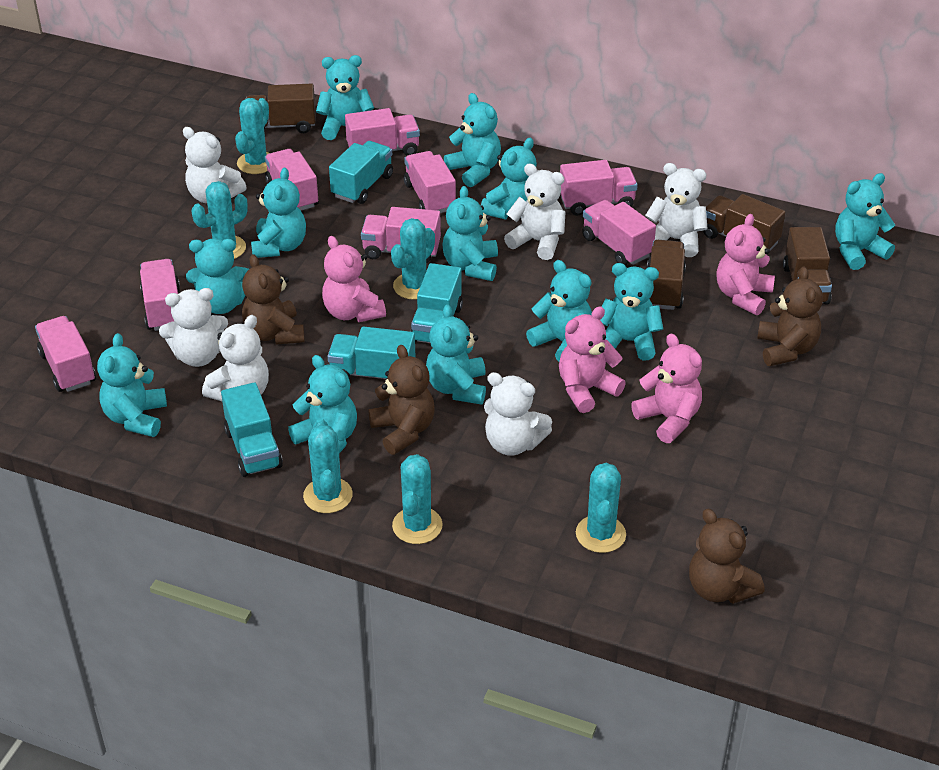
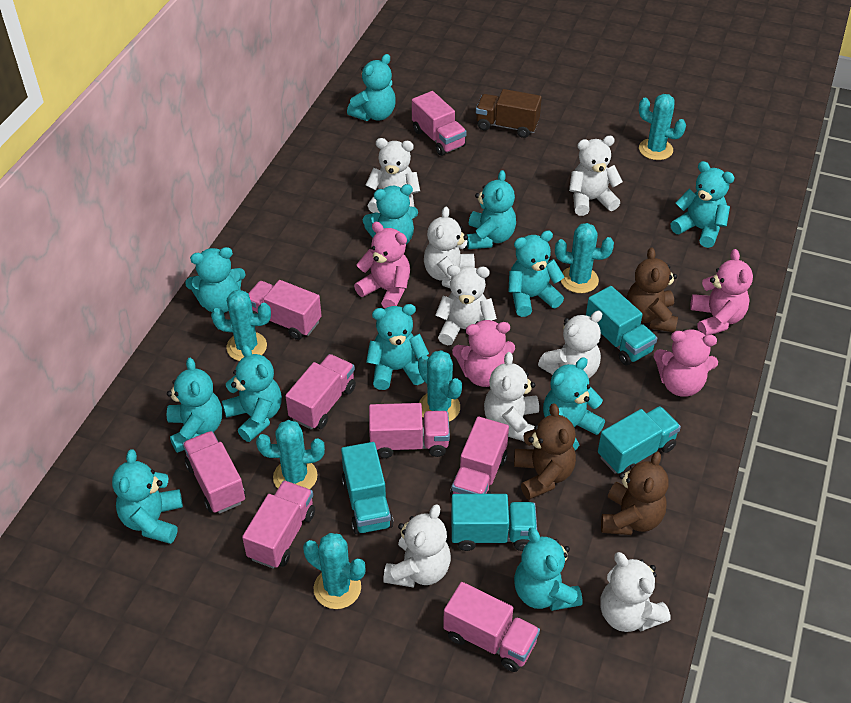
brown teddy bear: 4 -> 3
brown truck: 4 -> 1
white teddy bear: 6 -> 8

